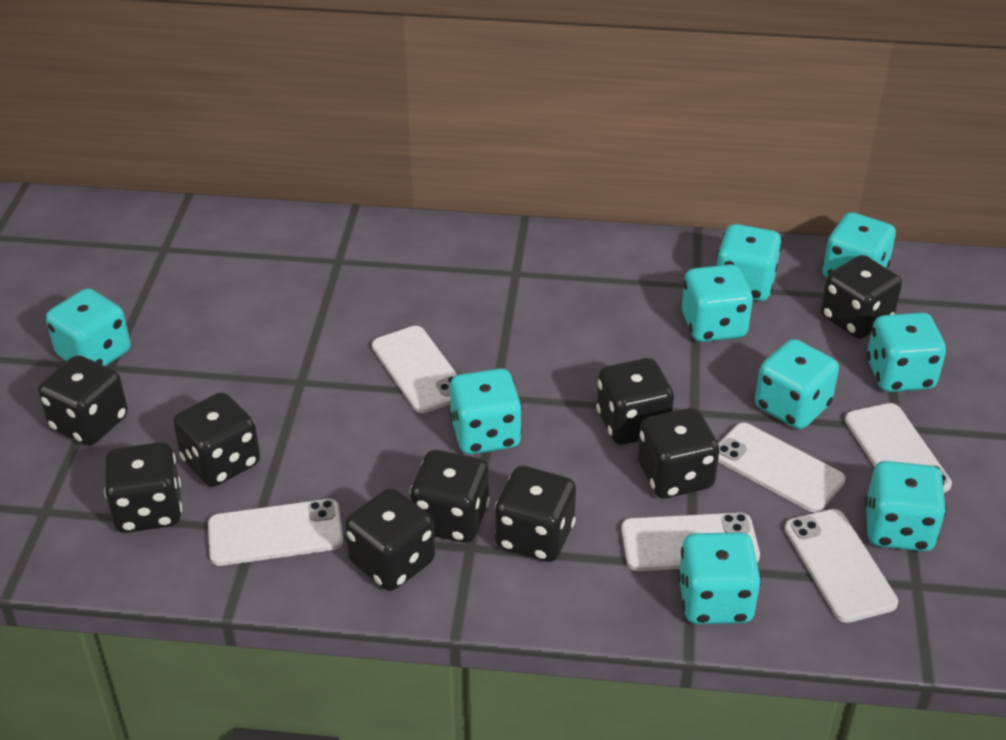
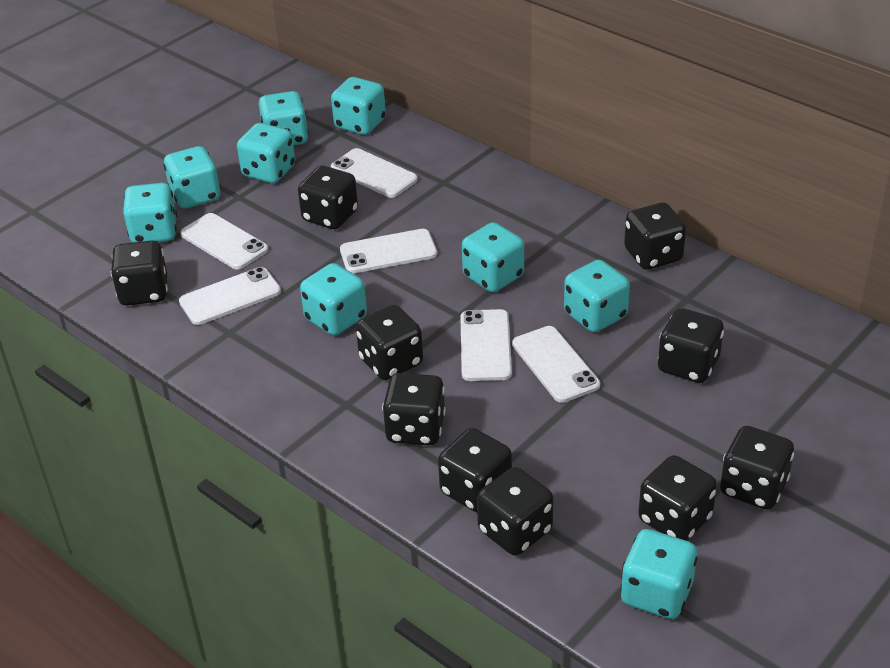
black dice: 9 -> 10

